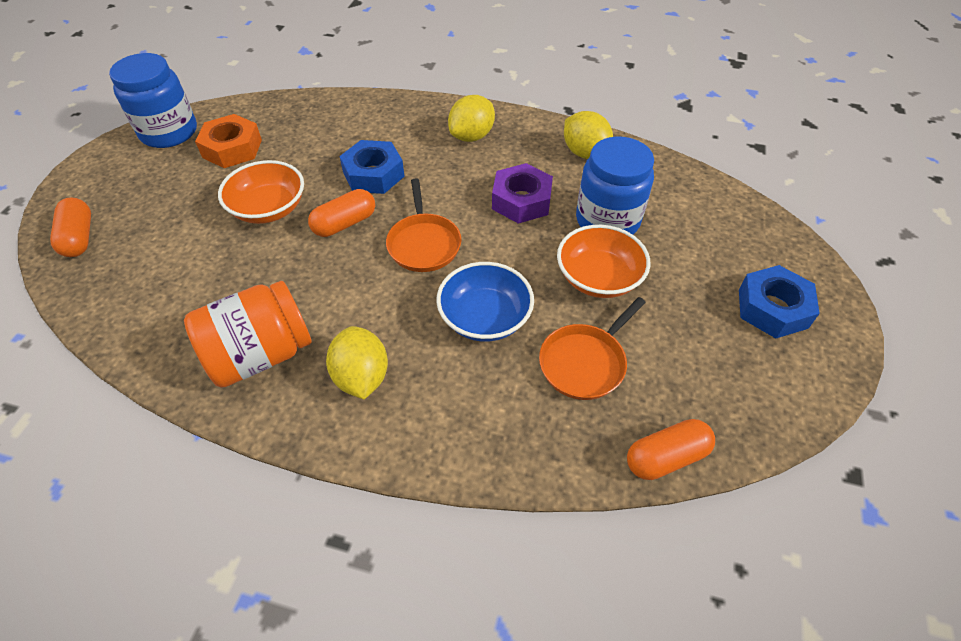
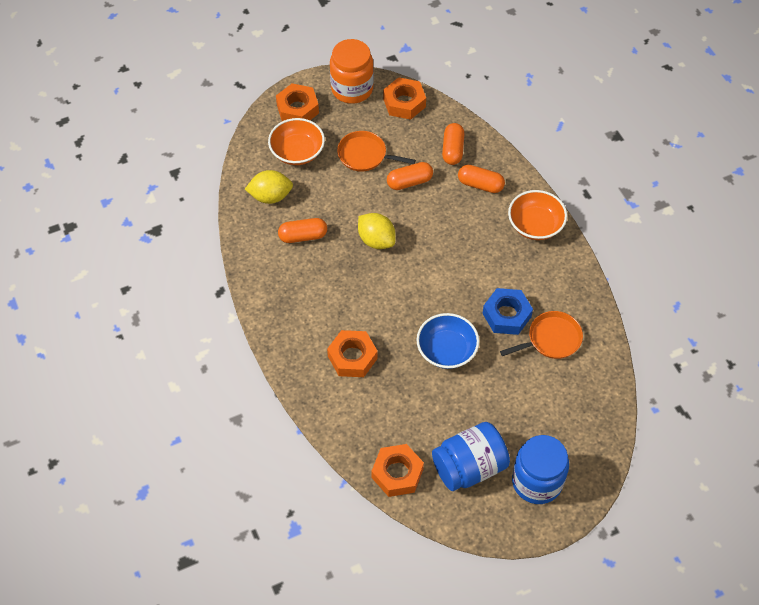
blue nut: 2 -> 1
orange capsule: 3 -> 4
orange nut: 1 -> 4
purple nut: 1 -> 0
yellow lemon: 3 -> 2

